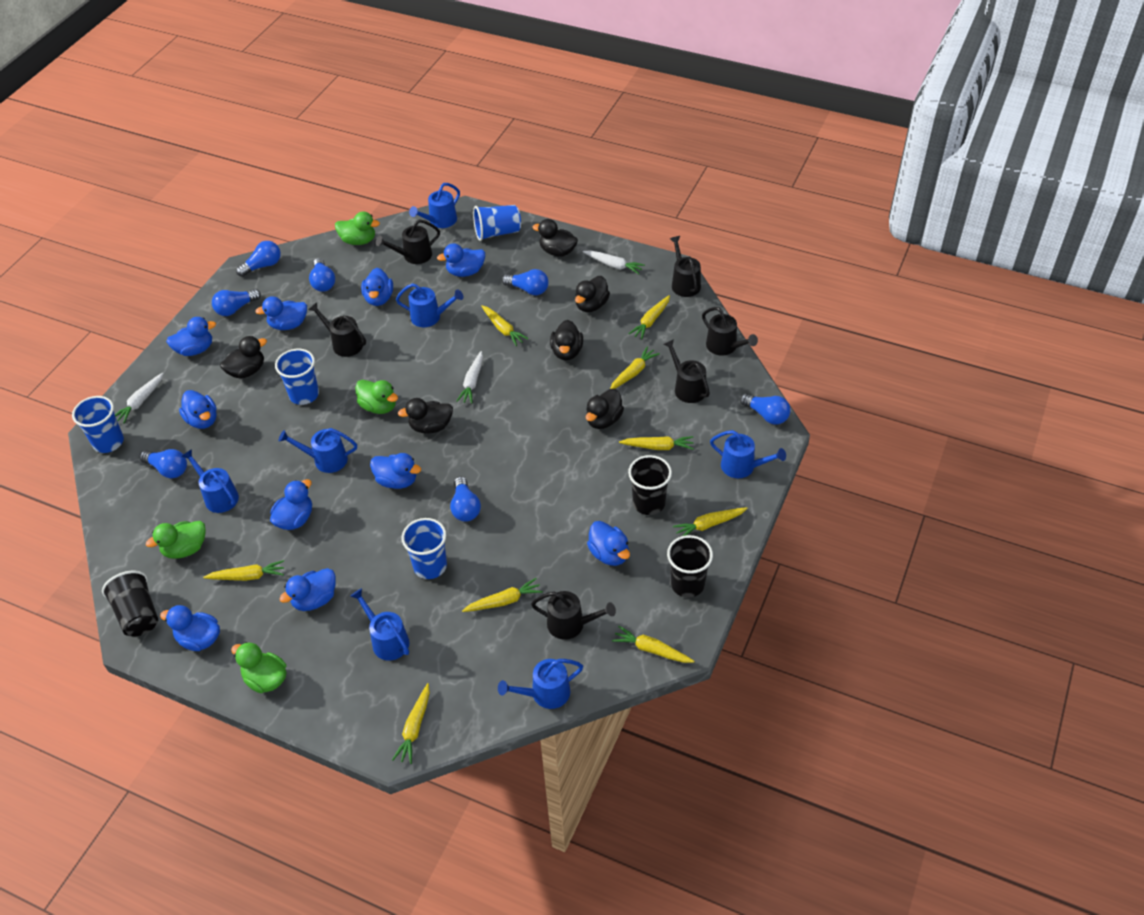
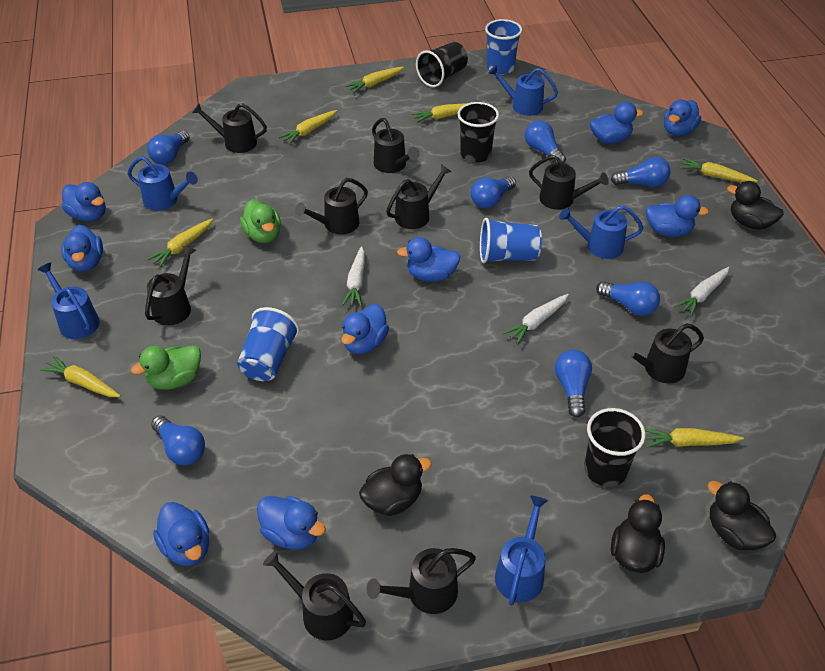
black duck: 6 -> 4
black watering can: 6 -> 9
blue cup: 4 -> 3
blue duck: 10 -> 9
blue watering can: 7 -> 5
green duck: 4 -> 2
yellow carrot: 9 -> 7

